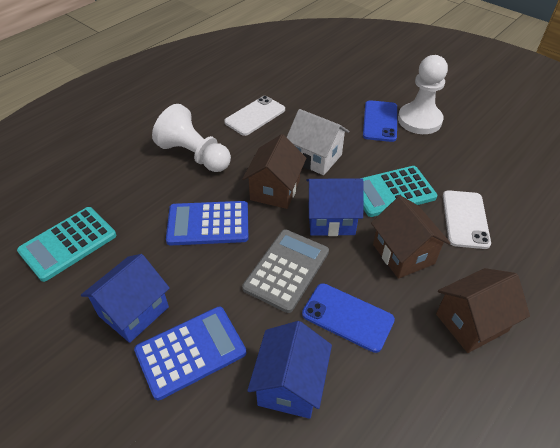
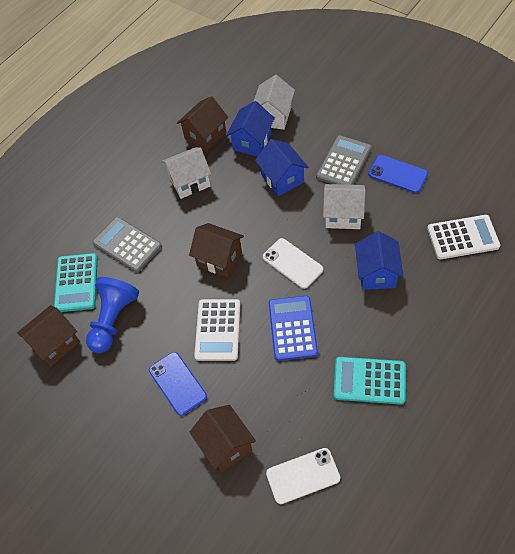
blue calculator: 2 -> 1
blue pawn: 0 -> 1
brown house: 3 -> 4
grey calculator: 1 -> 2
white calculator: 0 -> 2
white house: 1 -> 3
white pawn: 2 -> 0

